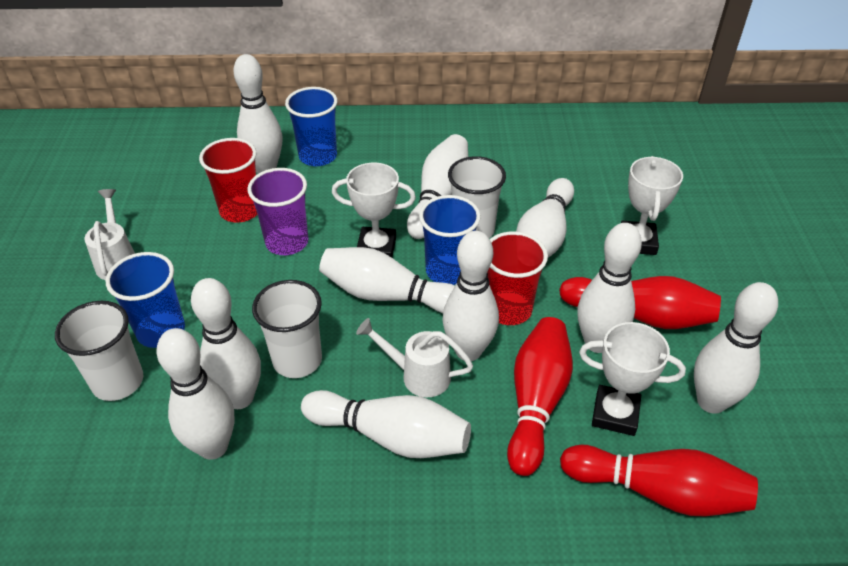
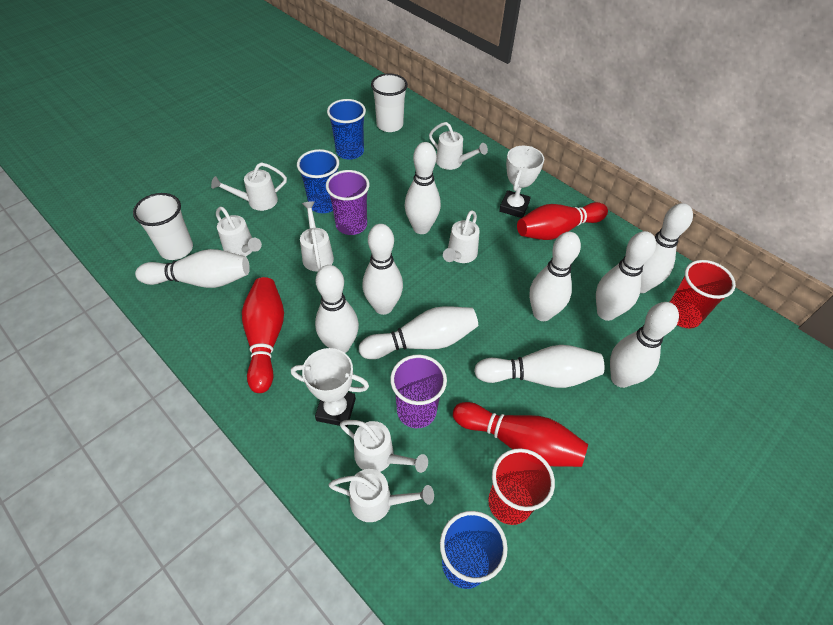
purple cup: 1 -> 2
white cup: 3 -> 2
white trophy: 3 -> 2
white watering can: 2 -> 7

